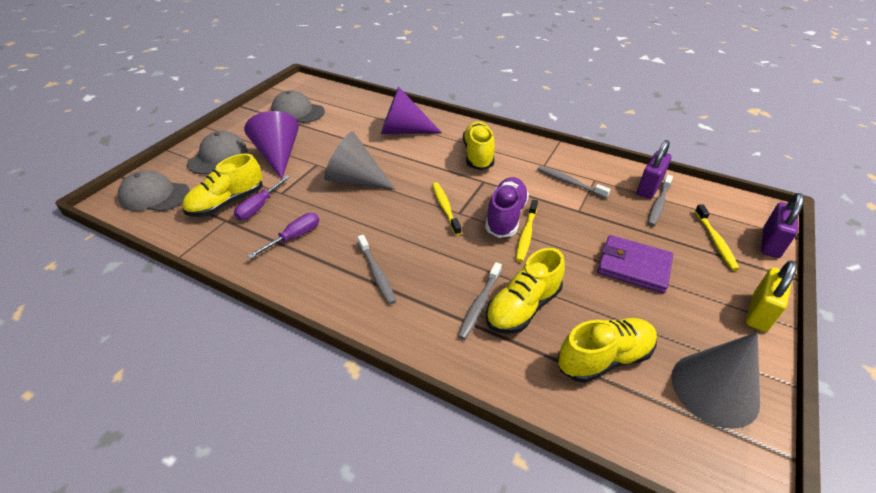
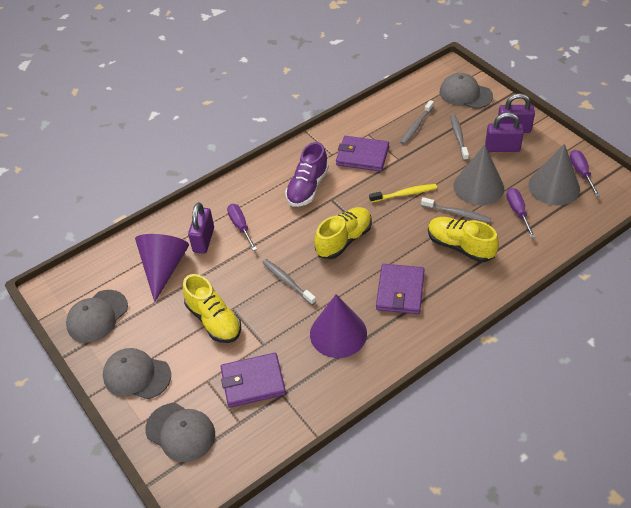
grey cap: 3 -> 4
purple padlock: 2 -> 3
purple screwdriver: 2 -> 3
purple wallet: 1 -> 3
yellow padlock: 1 -> 0
yellow shoe: 4 -> 3
yellow toothbrush: 3 -> 1

